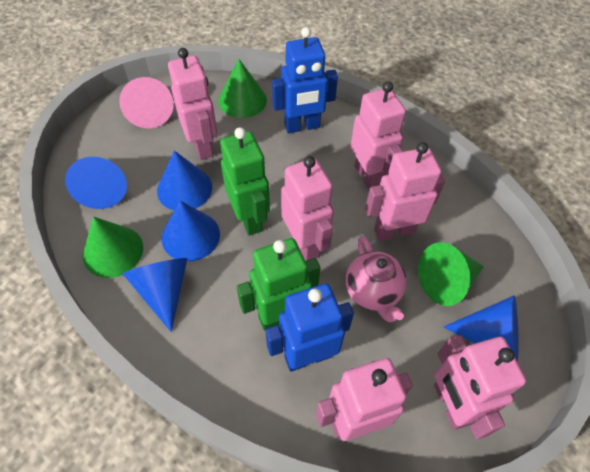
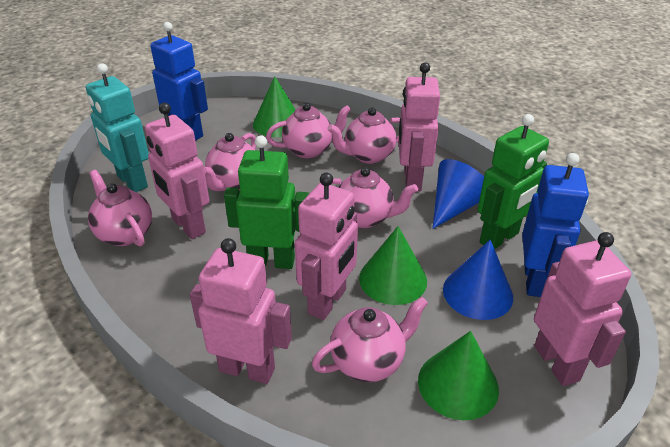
blue cone: 5 -> 2
pink cone: 1 -> 0
pink robot: 6 -> 5
pink teapot: 1 -> 6
turquoise robot: 0 -> 1

